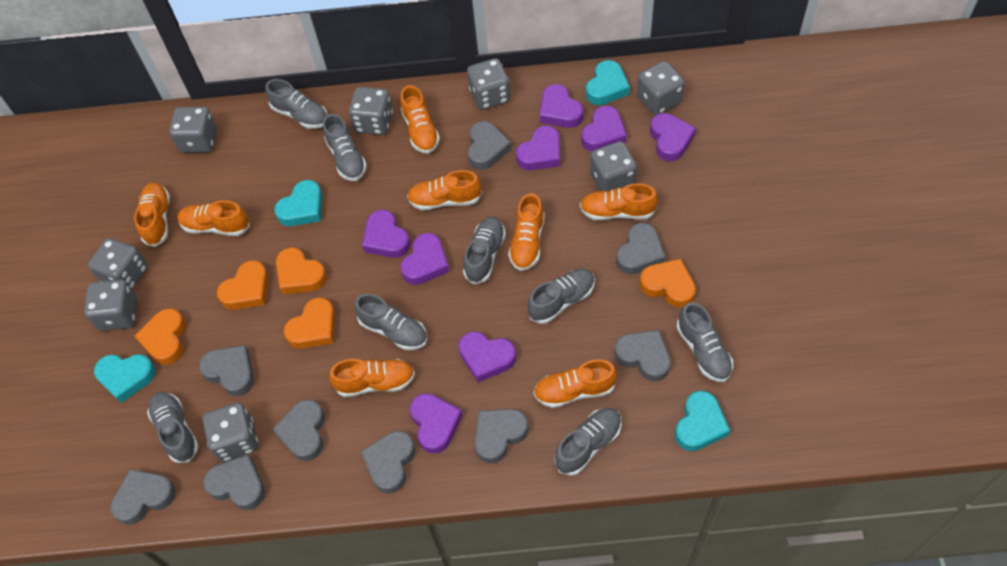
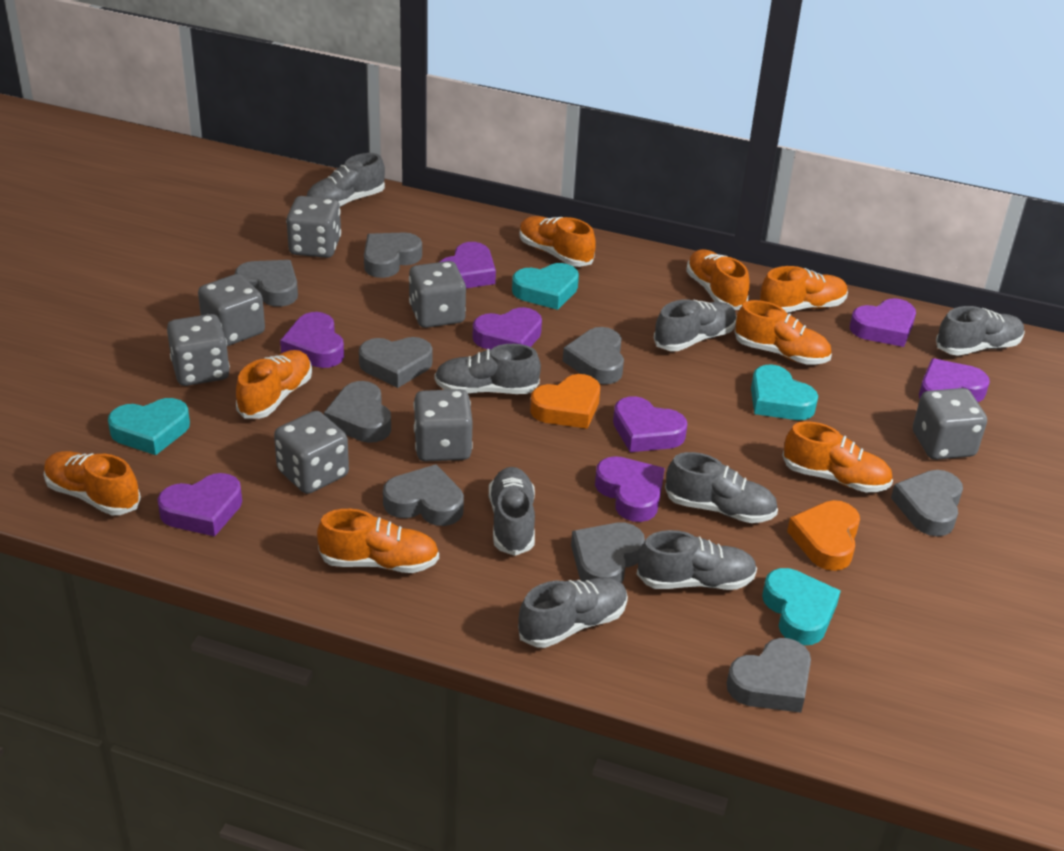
grey dice: 8 -> 7
orange heart: 5 -> 2

